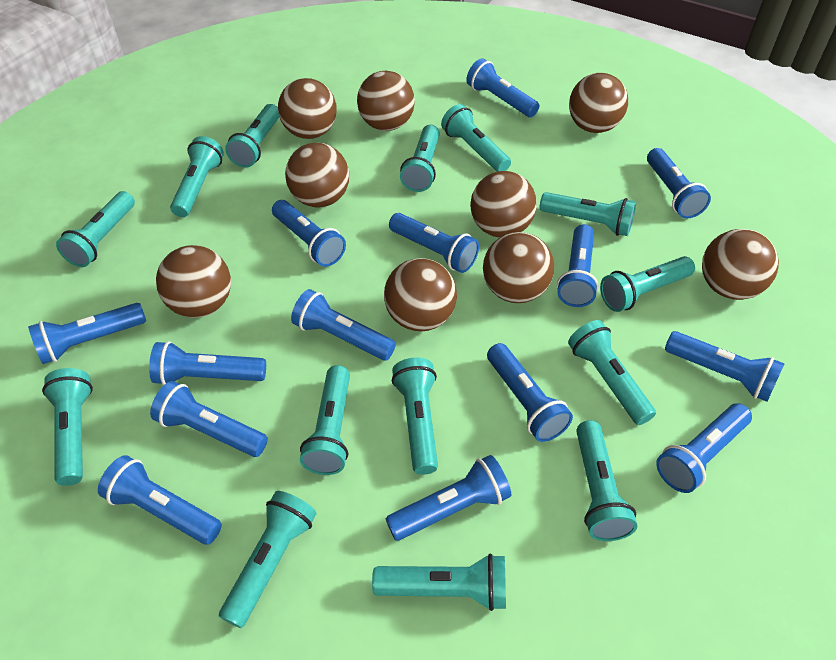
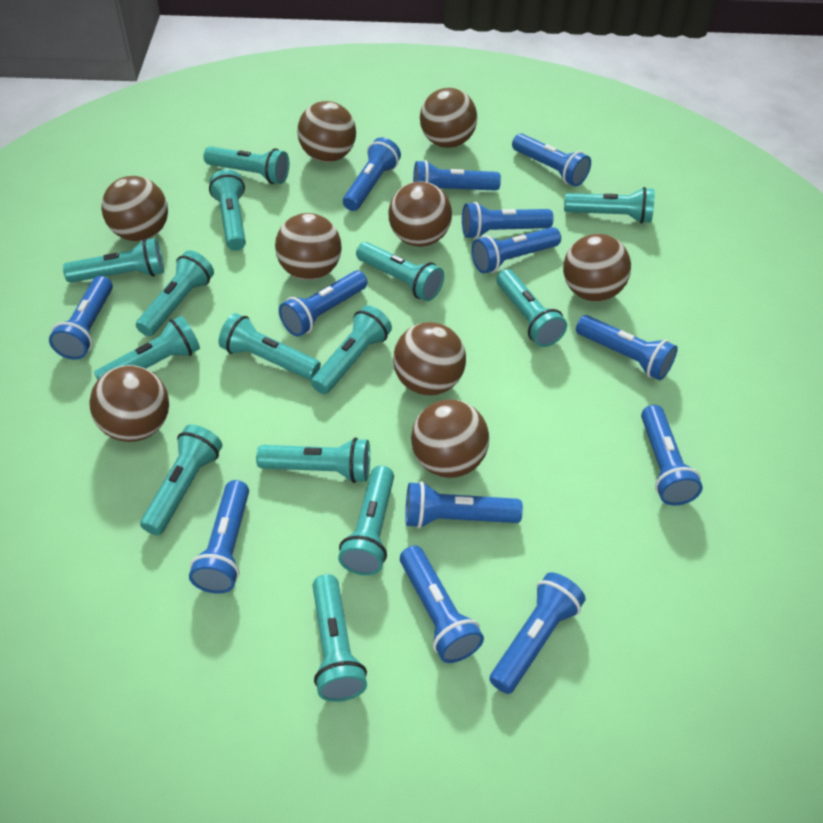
blue flashlight: 14 -> 13

